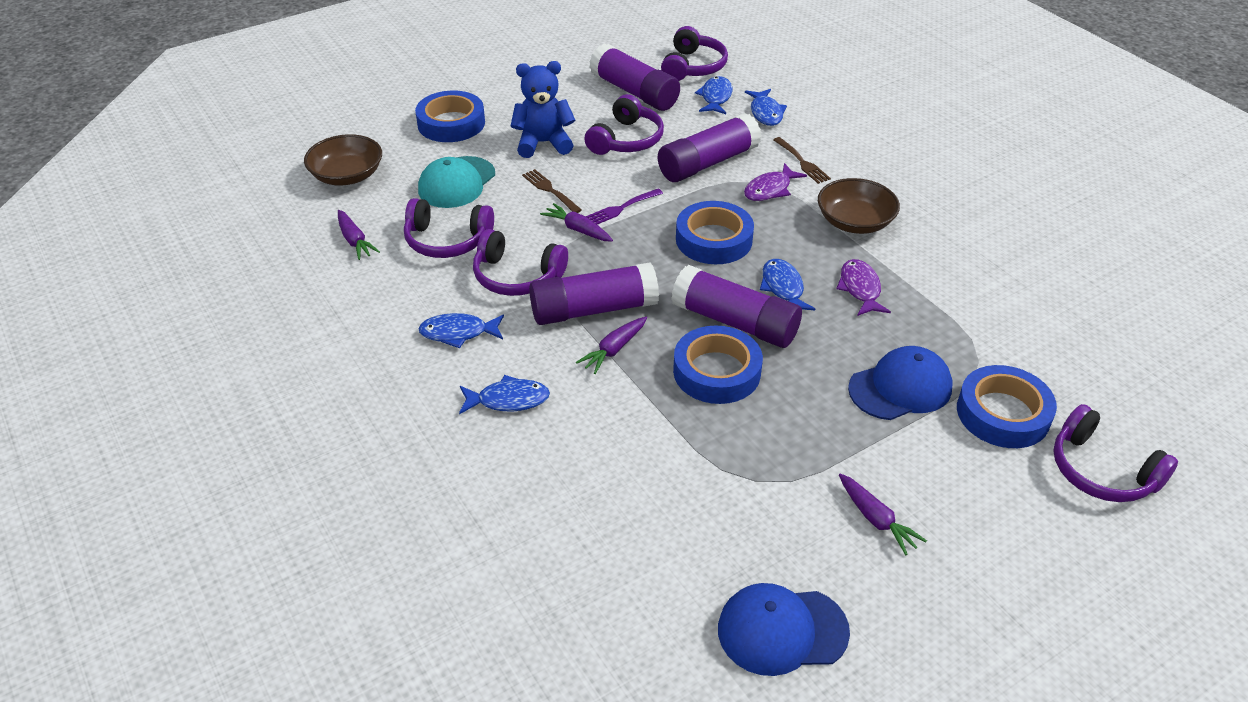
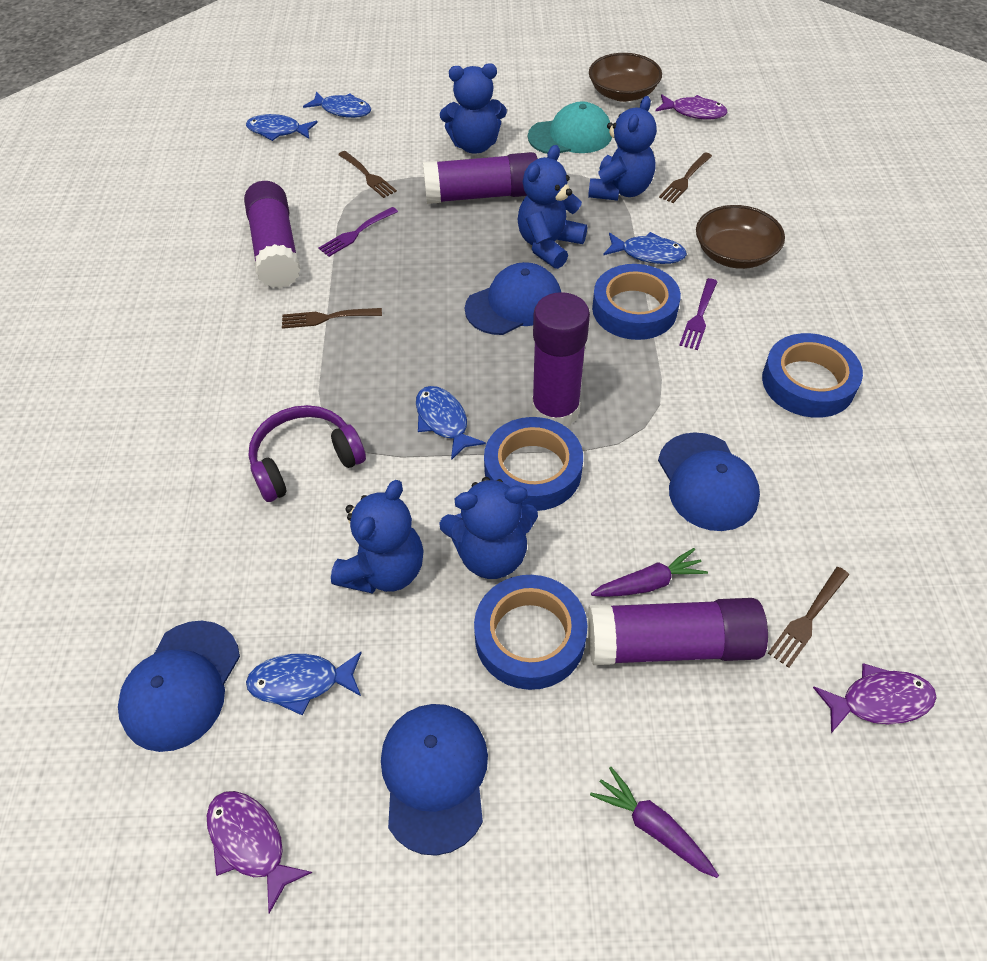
blue cap: 2 -> 4
blue teddy bear: 1 -> 5
brown fork: 2 -> 4
purple carrot: 4 -> 2
purple fish: 2 -> 3
purple fork: 1 -> 2
purple headphones: 5 -> 1

